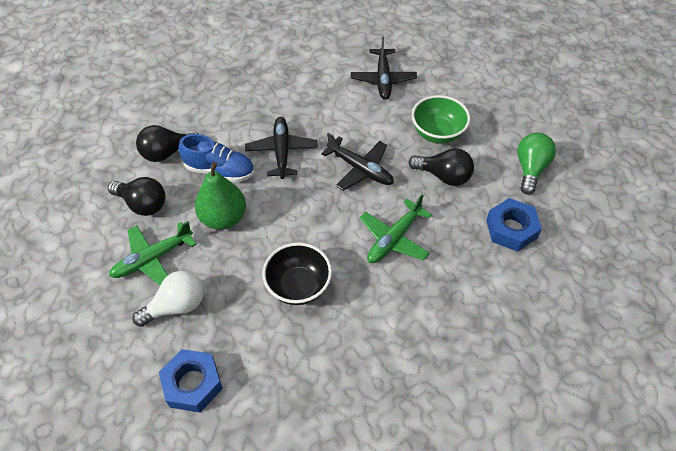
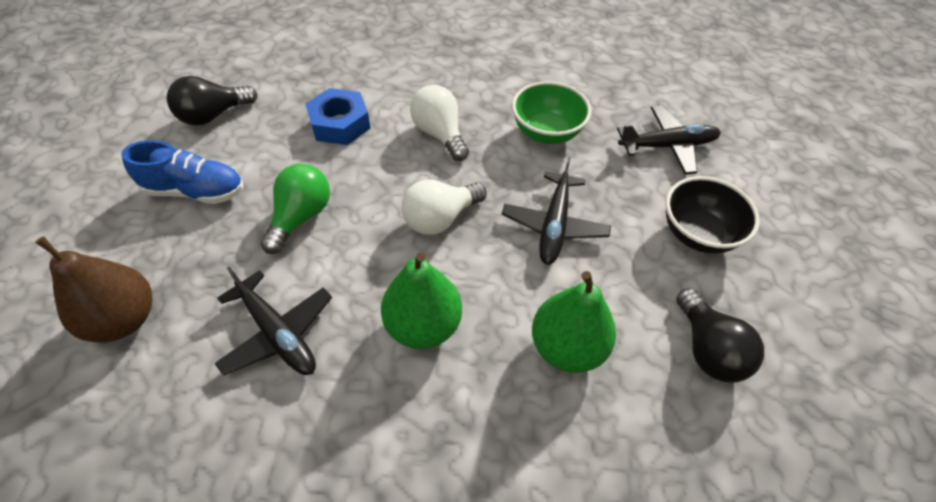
black light bulb: 3 -> 2
blue nut: 2 -> 1
brown pear: 0 -> 1
green pear: 1 -> 2
green plane: 2 -> 0
white light bulb: 1 -> 2

